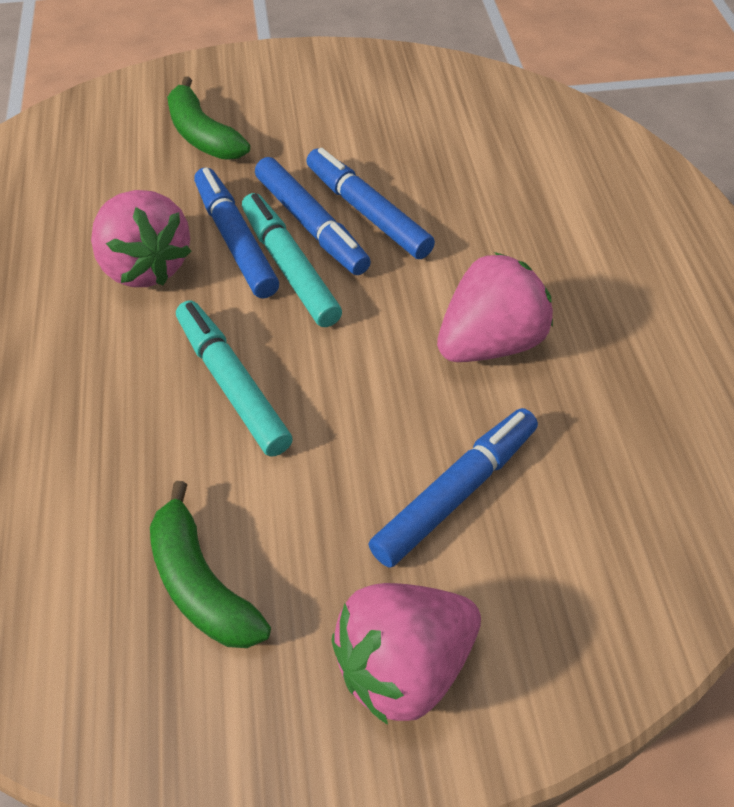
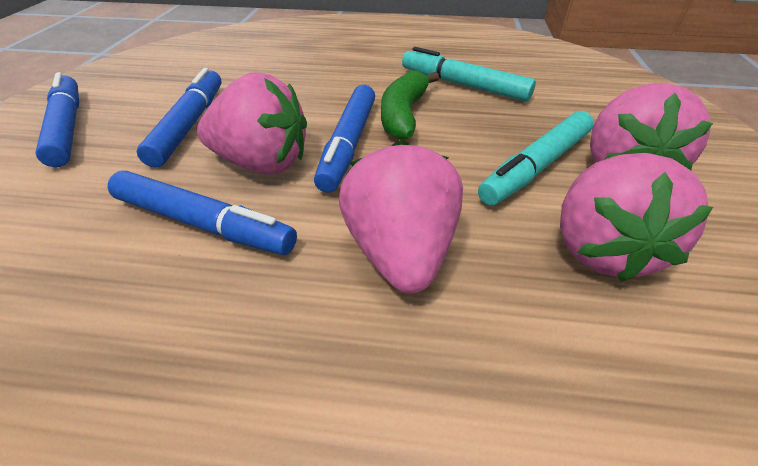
green banana: 2 -> 1
pink strawberry: 3 -> 4

